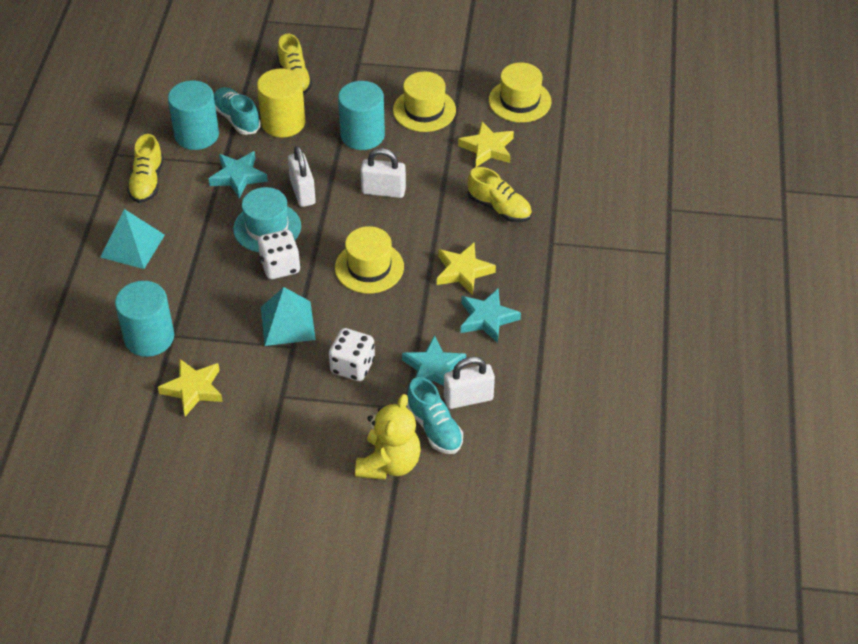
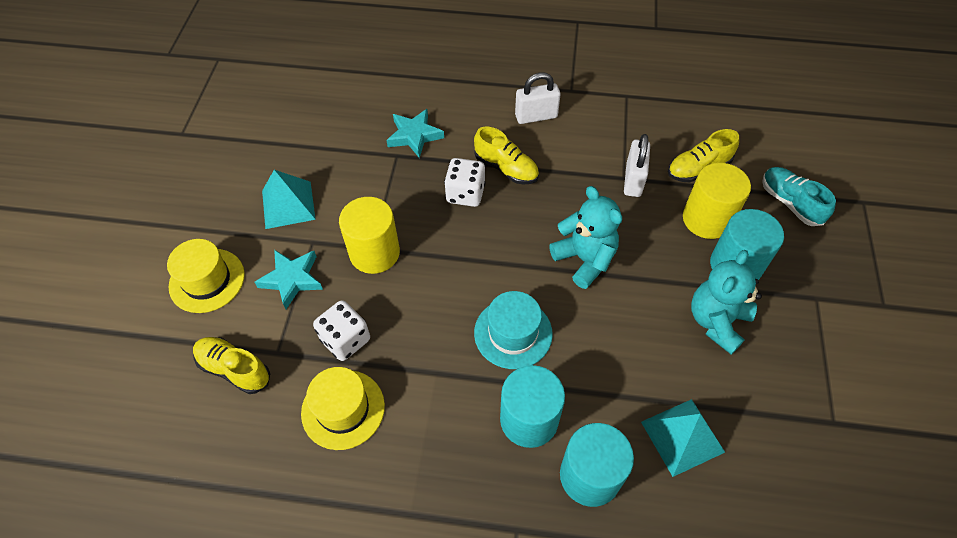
turquoise shoe: 2 -> 1
turquoise star: 3 -> 2
turquoise teddy bear: 0 -> 2
white padlock: 3 -> 2
yellow cylinder: 1 -> 2
yellow hat: 3 -> 2
yellow star: 3 -> 0
yellow teddy bear: 1 -> 0

